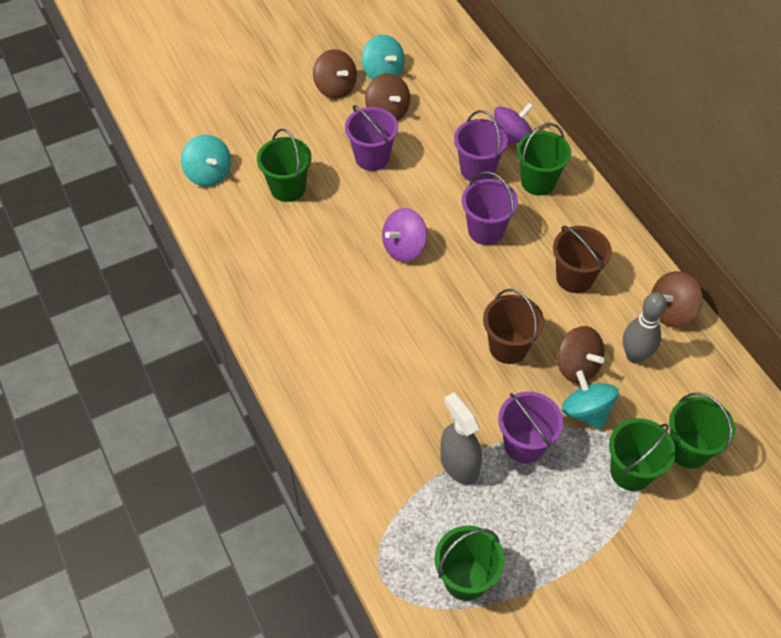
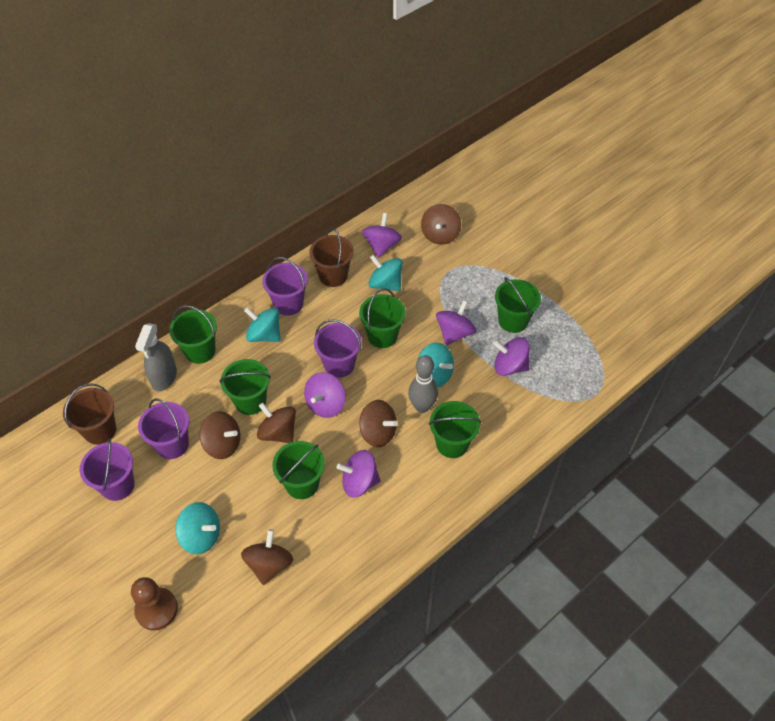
brown pawn: 0 -> 1
brown spinning top: 4 -> 5
green bucket: 5 -> 6
purple spinning top: 2 -> 5
turquoise spinning top: 3 -> 4

